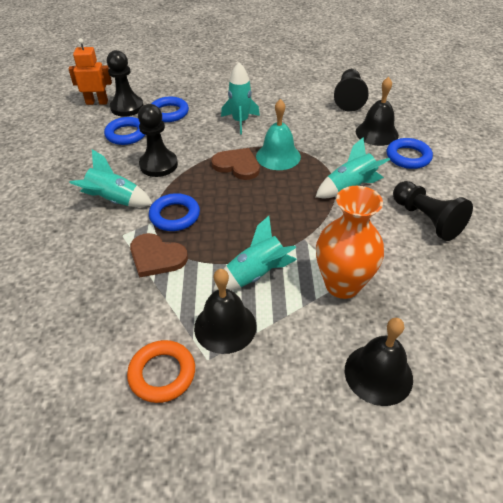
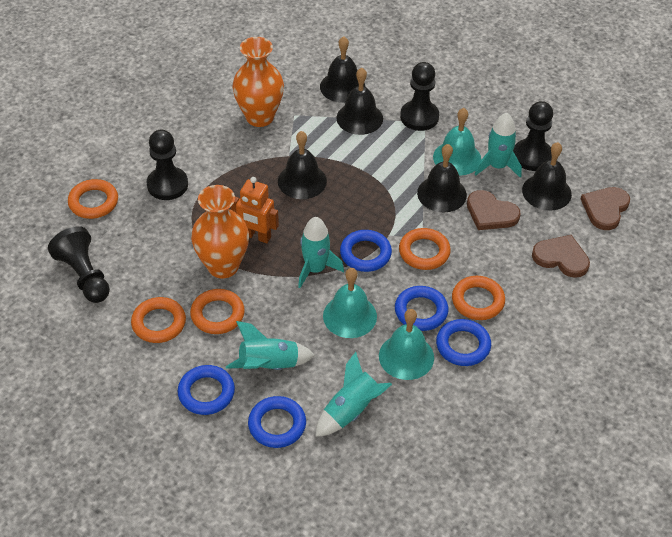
black bell: 3 -> 5
blue ring: 4 -> 5
brown heart: 2 -> 3
orange ring: 1 -> 5
orange vase: 1 -> 2
turquoise bell: 1 -> 3

